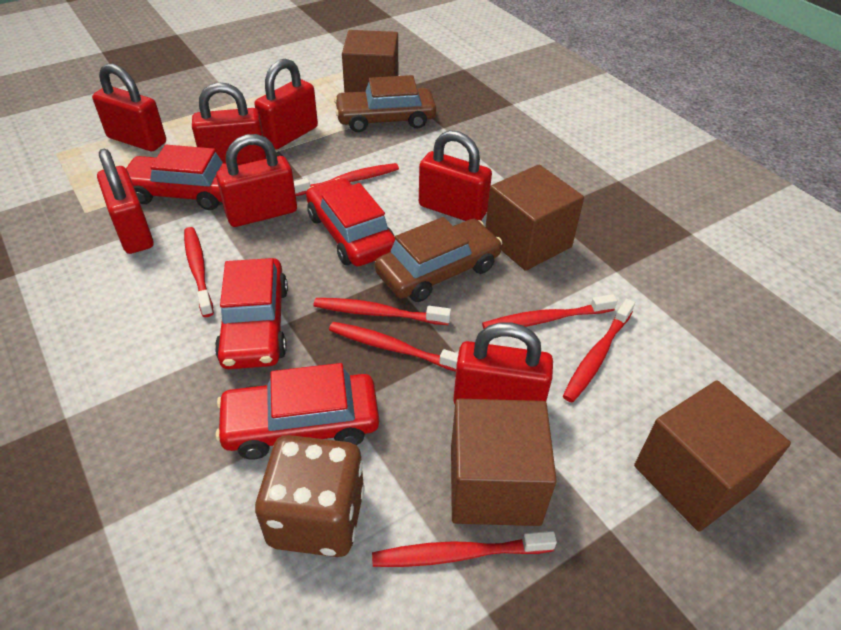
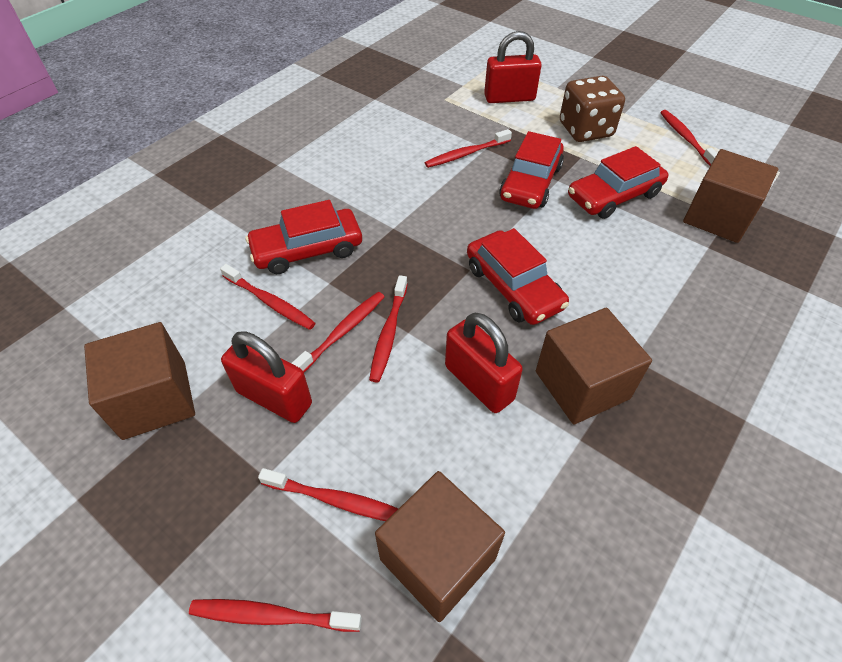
brown car: 2 -> 0
red padlock: 7 -> 3

